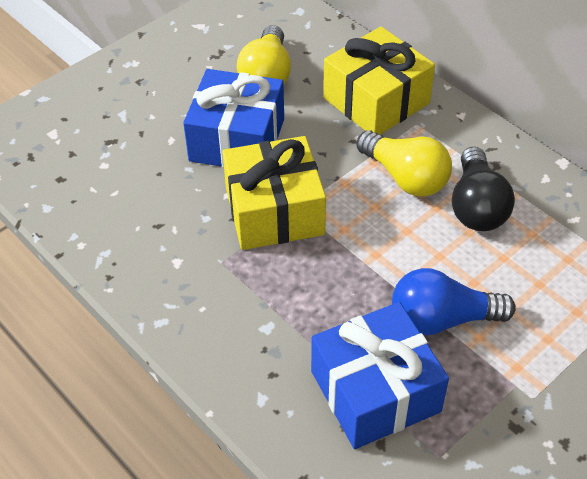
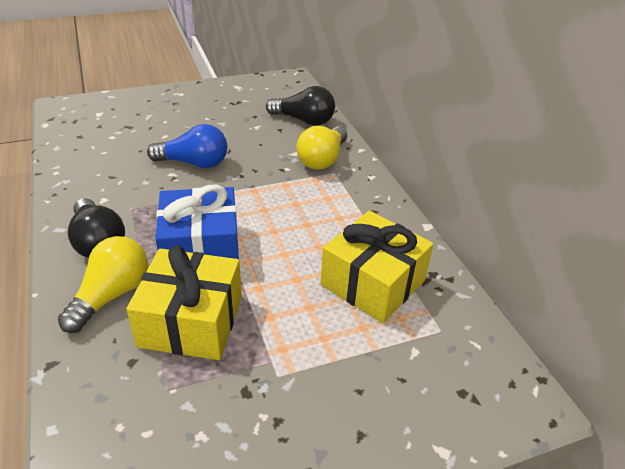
black light bulb: 1 -> 2
blue gift: 2 -> 1

